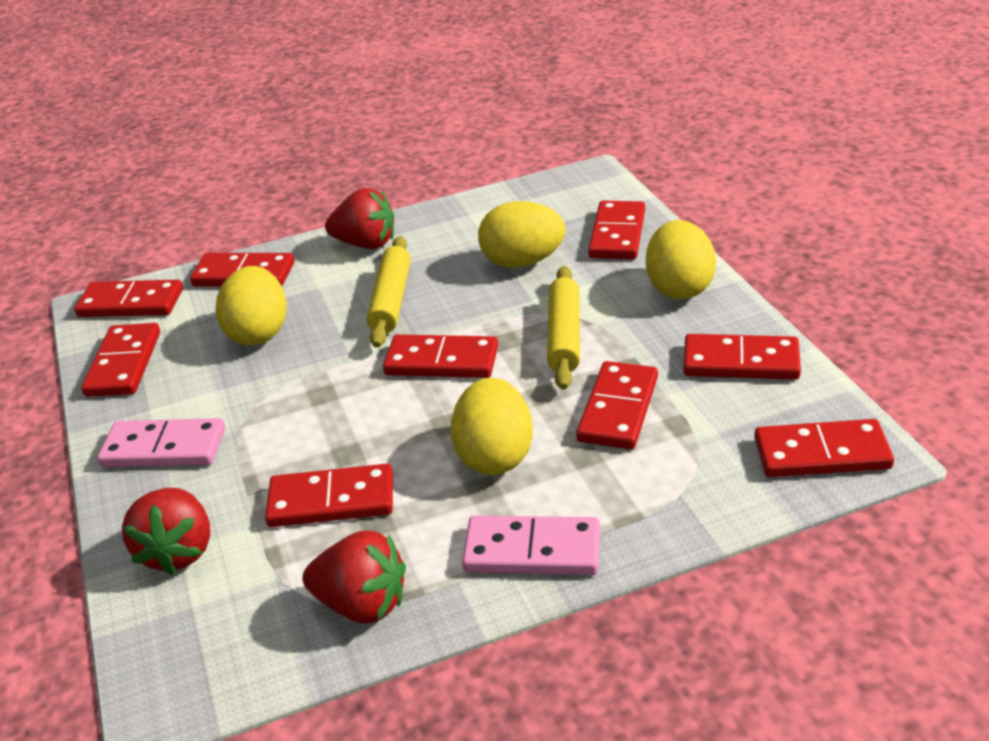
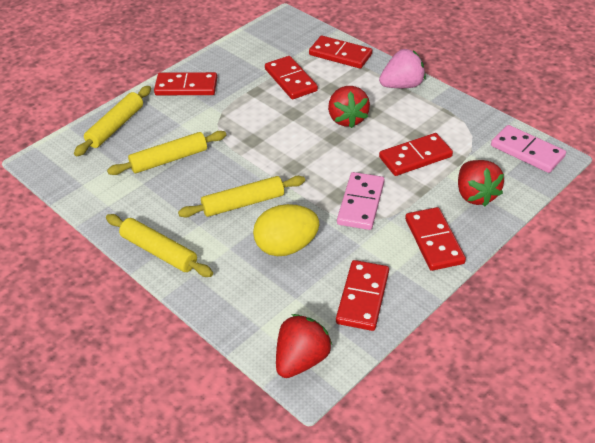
pink strawberry: 0 -> 1
red domino: 9 -> 6
yellow egg: 4 -> 1
yellow rolling pin: 2 -> 4

